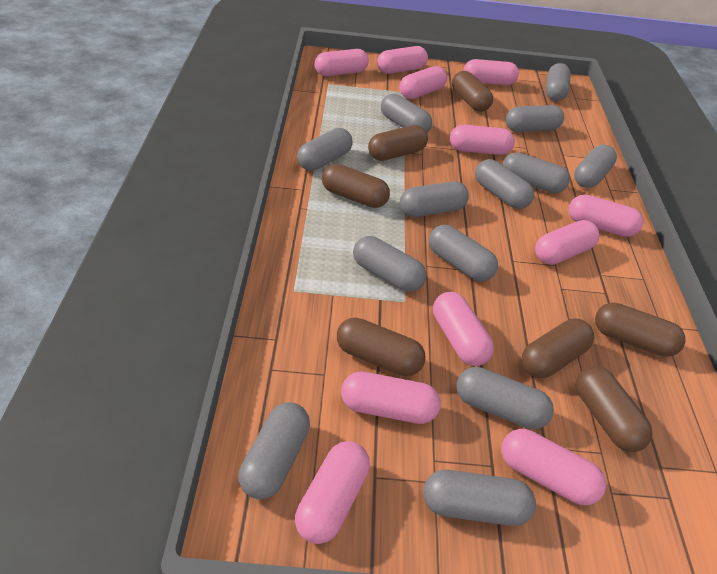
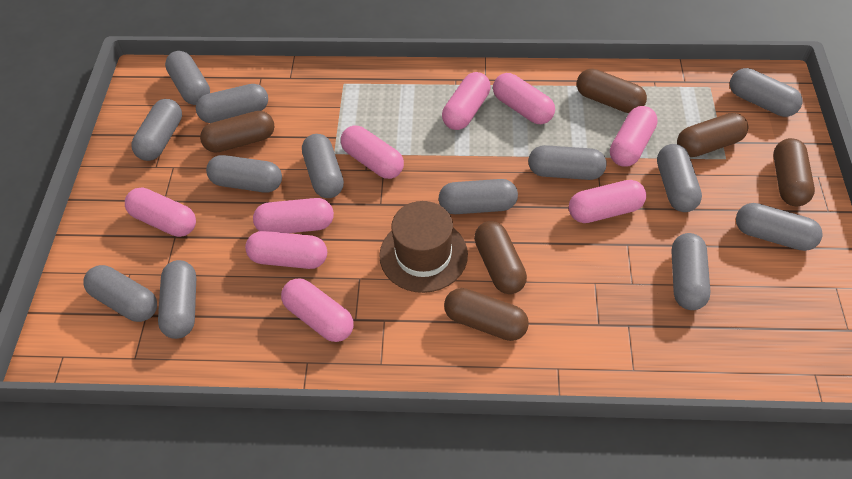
brown capsule: 7 -> 6
brown hat: 0 -> 1
pink capsule: 11 -> 9

